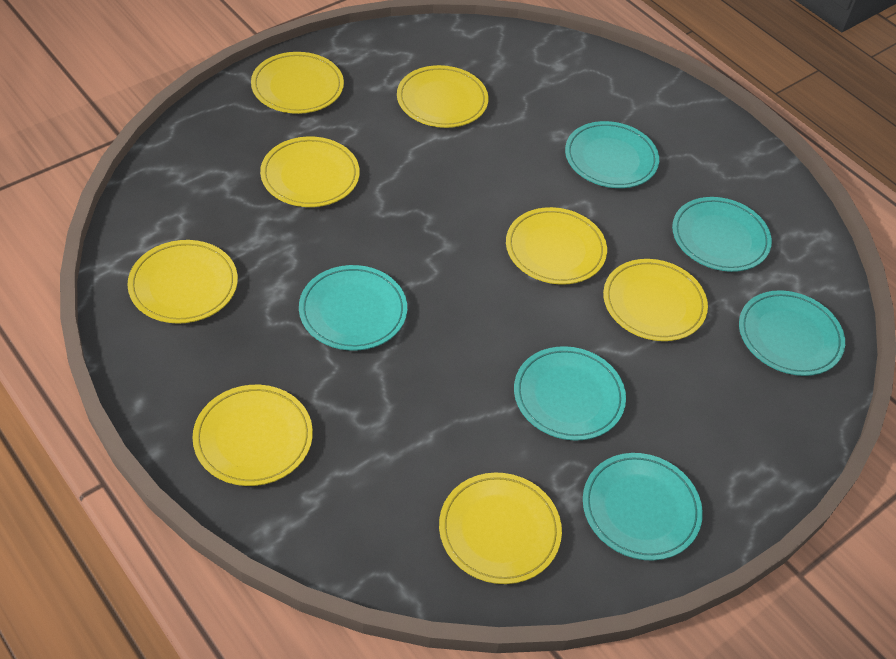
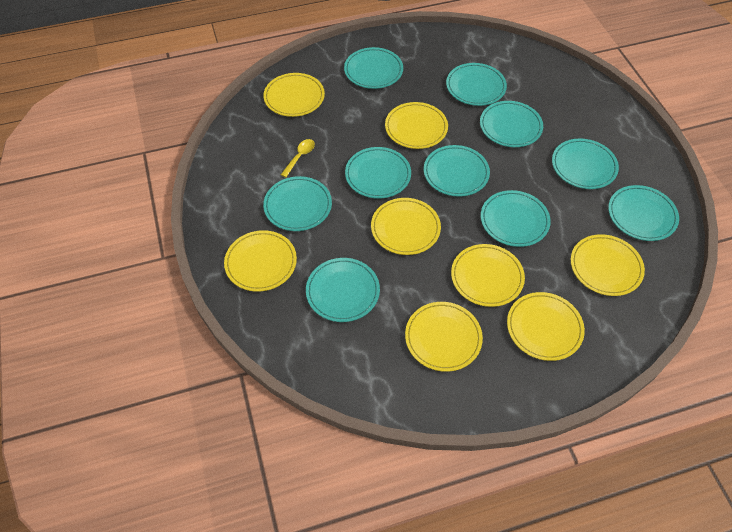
turquoise plate: 6 -> 10
yellow spoon: 0 -> 1

